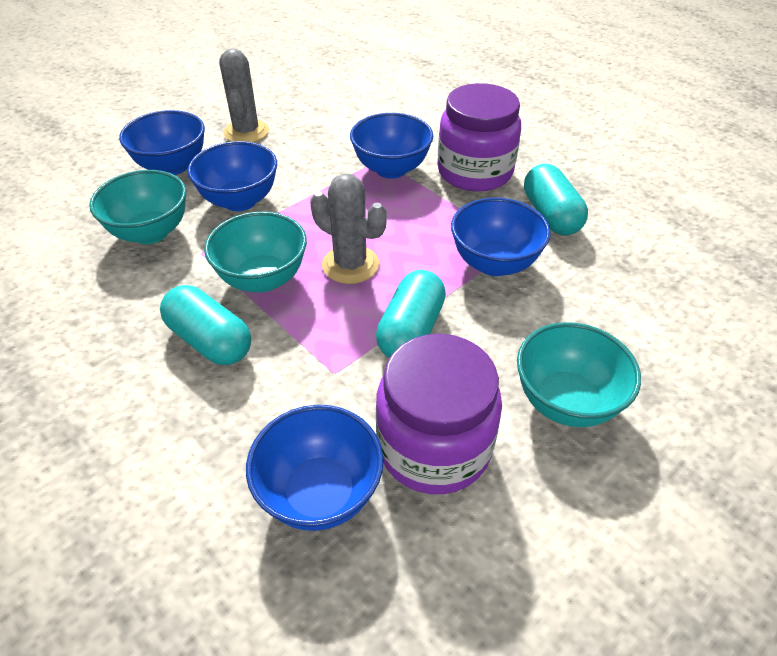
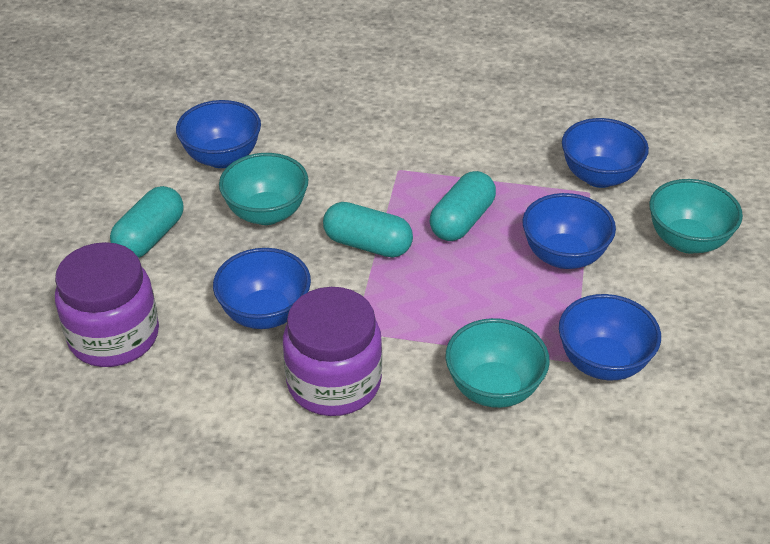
grey cactus: 2 -> 0

